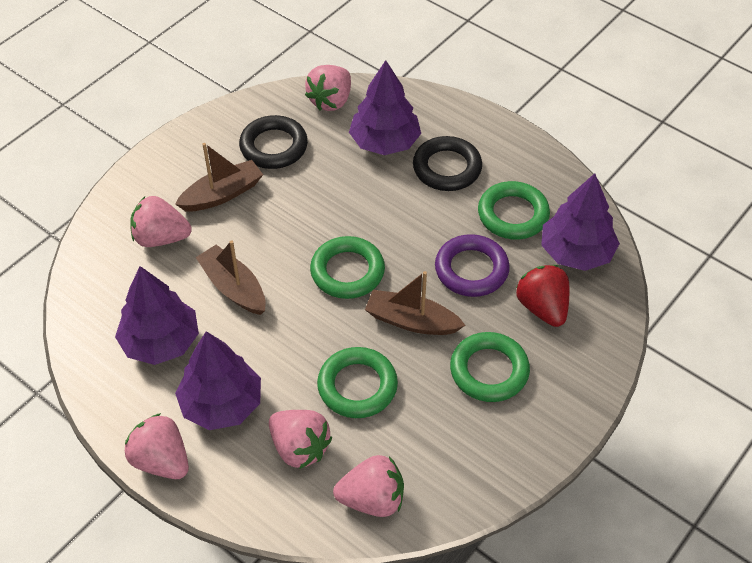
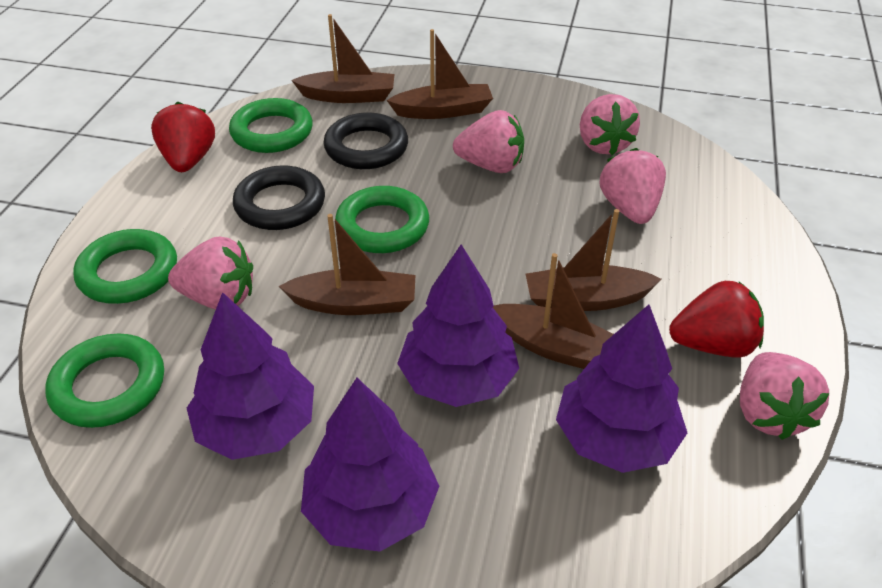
brown boat: 3 -> 5
purple ring: 1 -> 0
red strawberry: 1 -> 2

